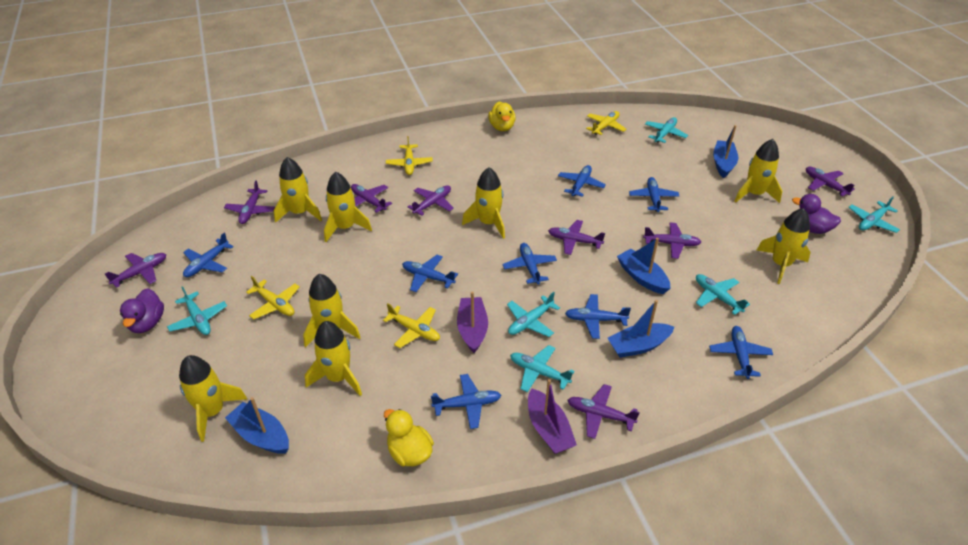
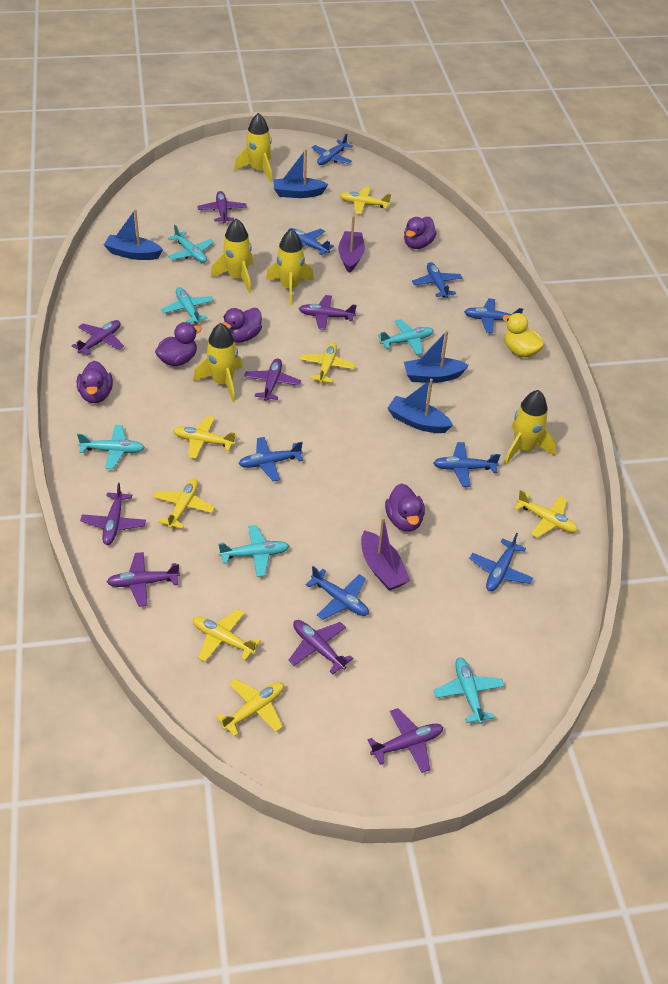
purple duck: 2 -> 5
yellow duck: 2 -> 1
yellow plane: 4 -> 7
yellow rocket: 8 -> 5

